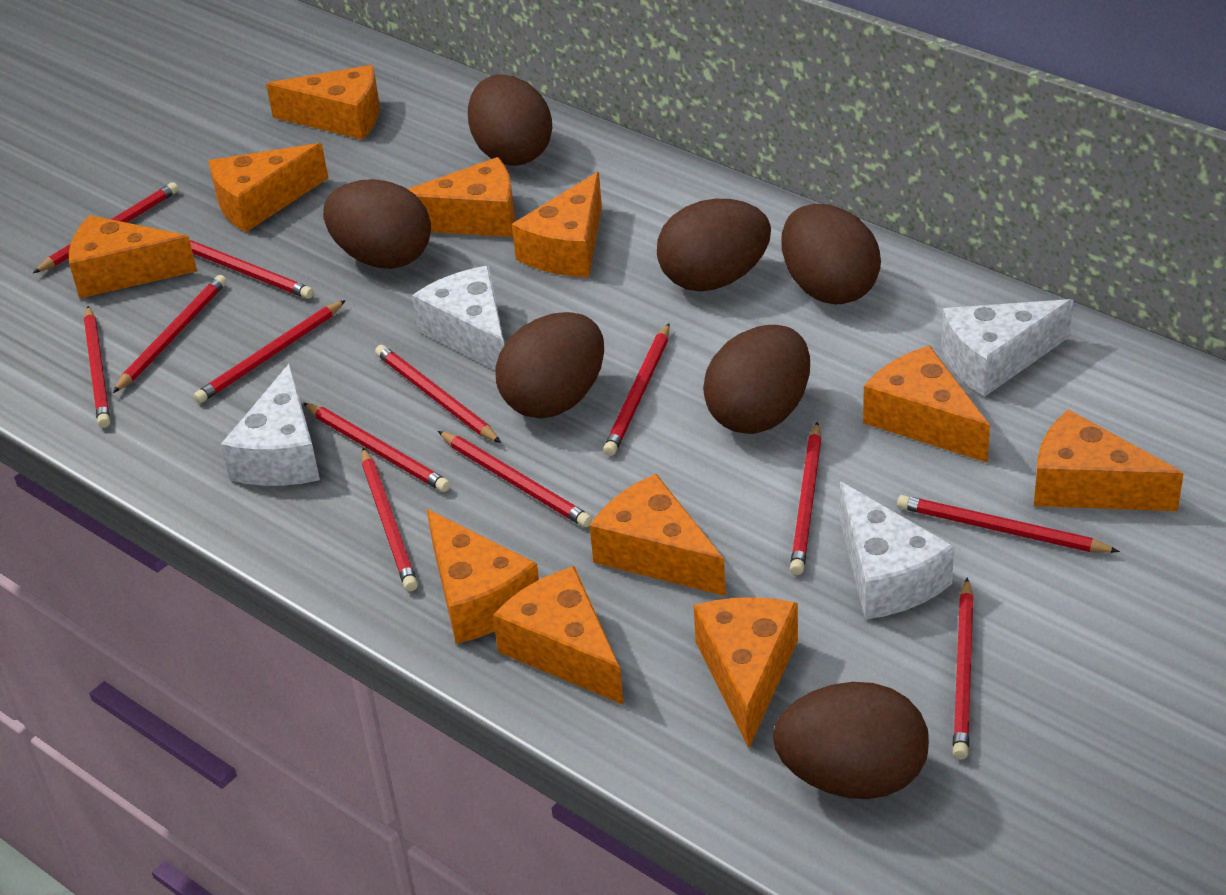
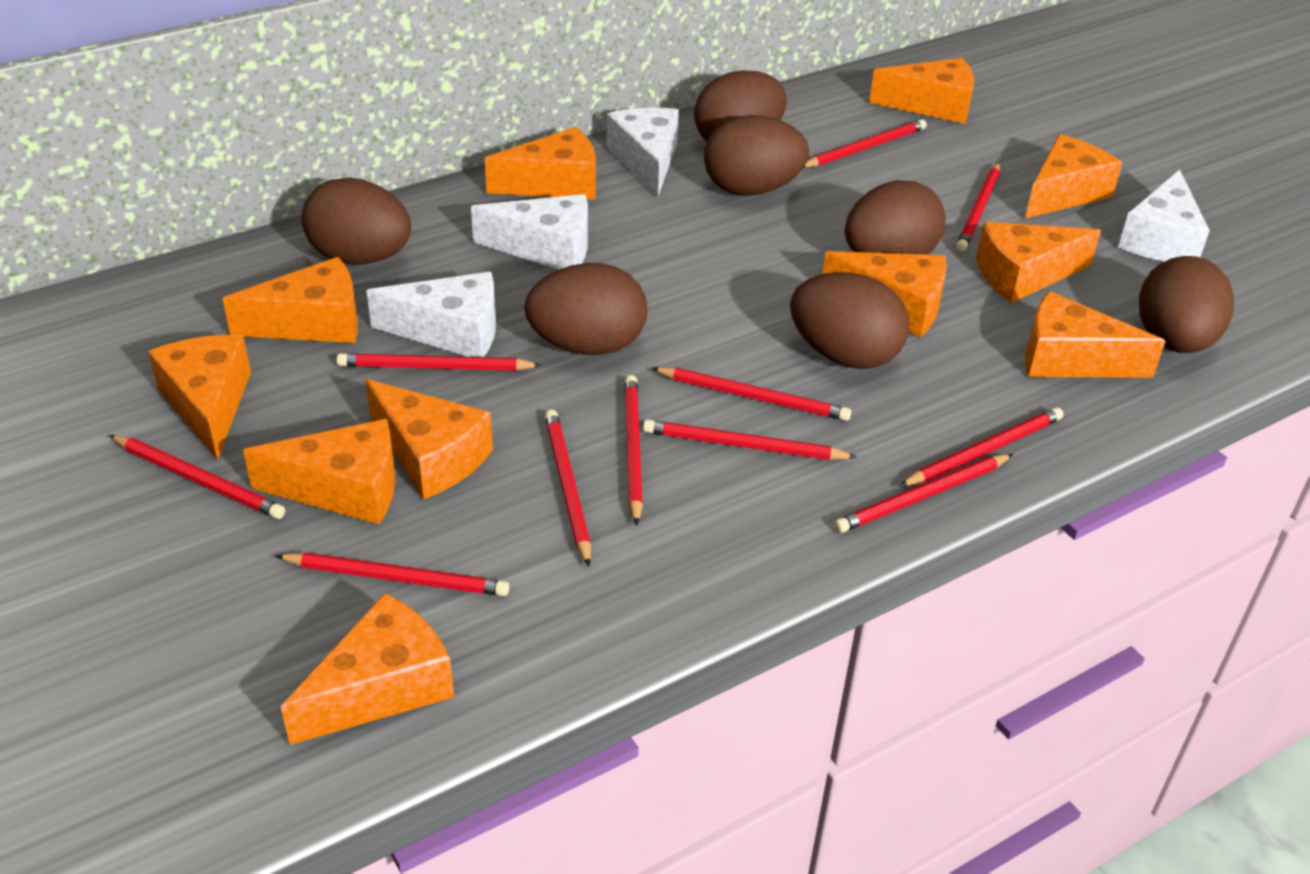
red pencil: 13 -> 11

